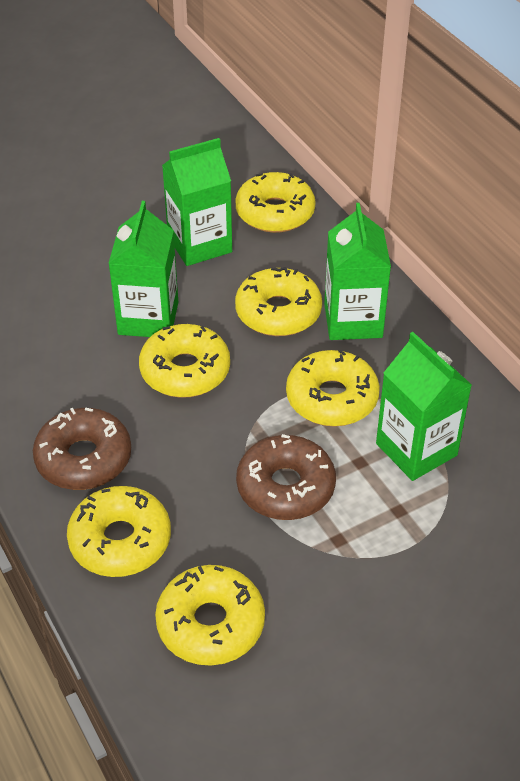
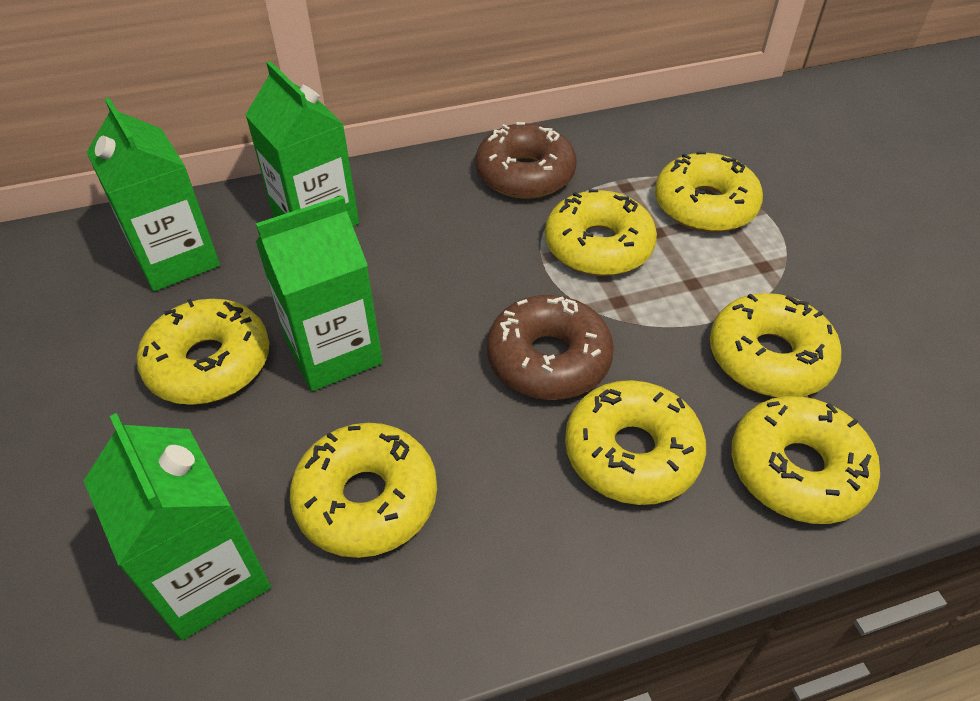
yellow donut: 6 -> 7

